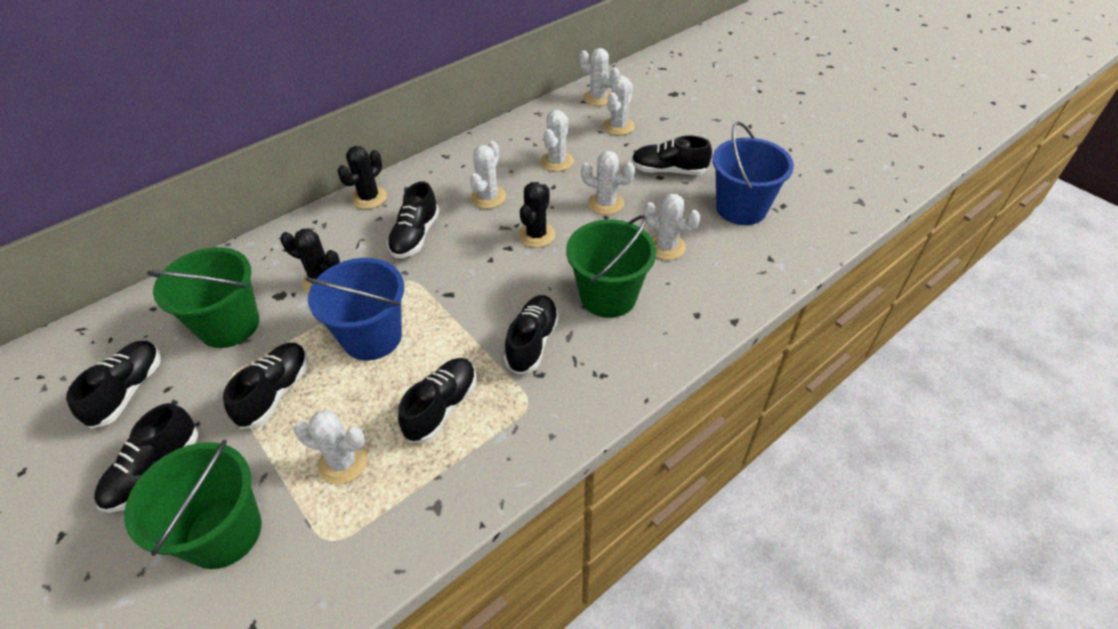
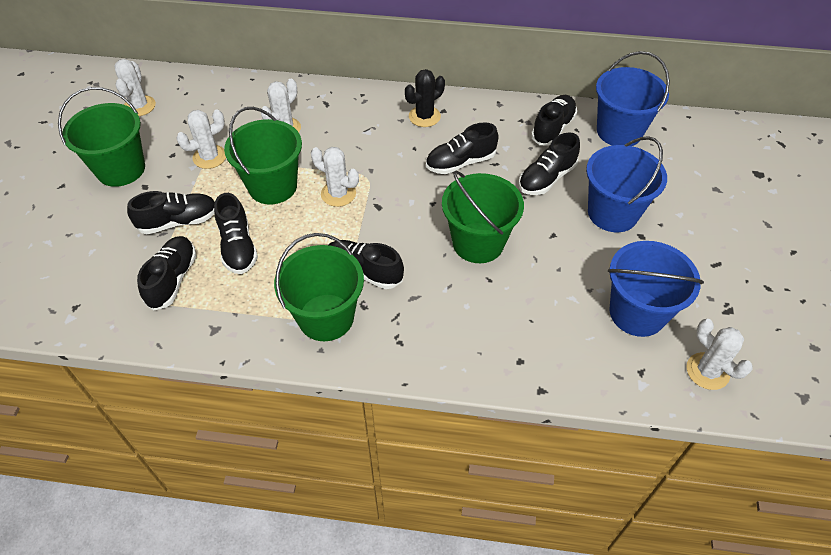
black cactus: 3 -> 1
blue bucket: 2 -> 3
green bucket: 3 -> 4
white cactus: 7 -> 5

